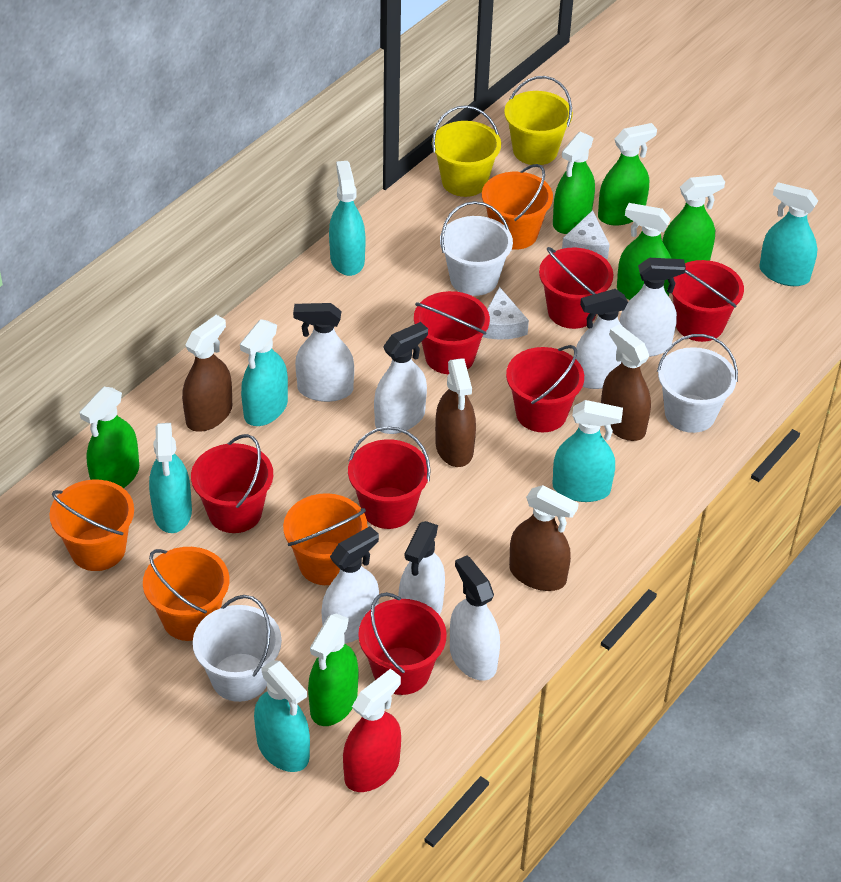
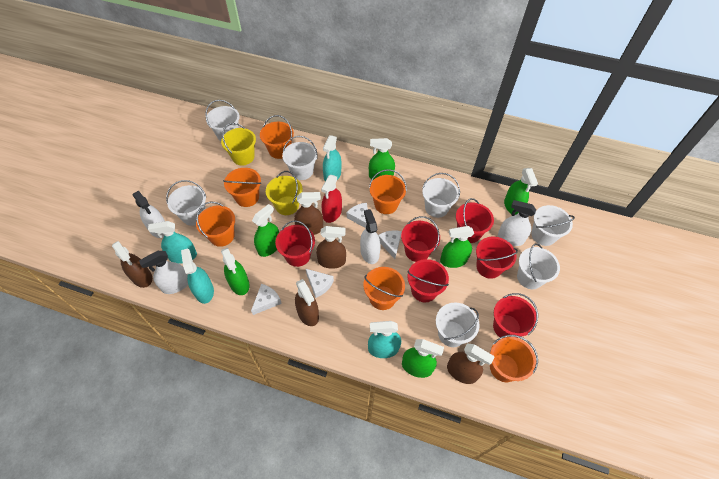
brown spray bottle: 4 -> 5
orange bucket: 4 -> 6
red bucket: 7 -> 6
turquoise spray bottle: 6 -> 4
white bucket: 3 -> 7
white cheese: 2 -> 4
white spray bottle: 7 -> 4

